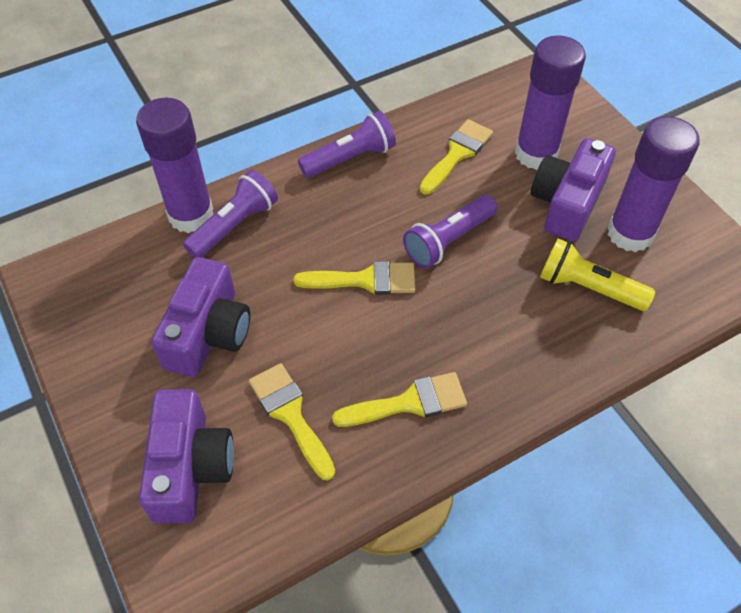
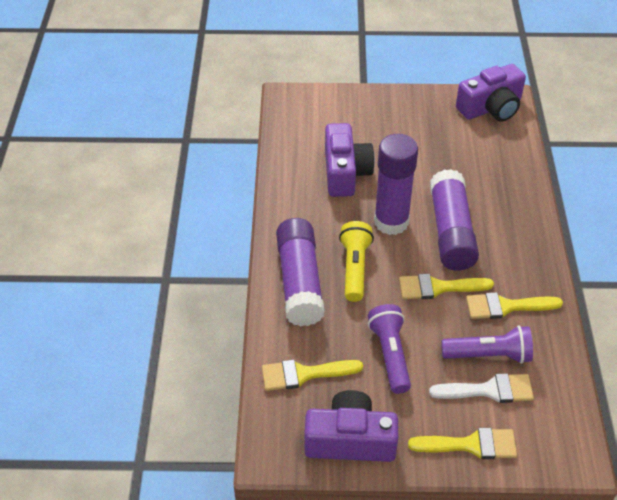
purple flashlight: 3 -> 2
white brush: 0 -> 1

